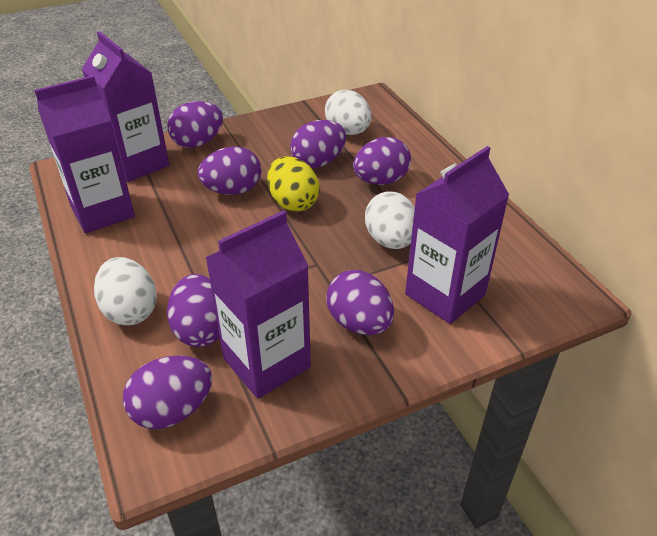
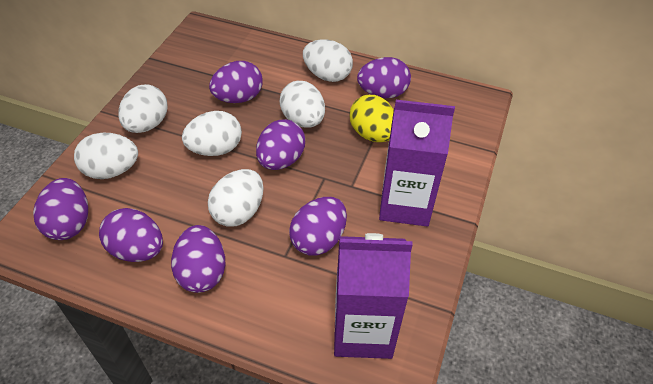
purple carton: 4 -> 2
white egg: 3 -> 6

